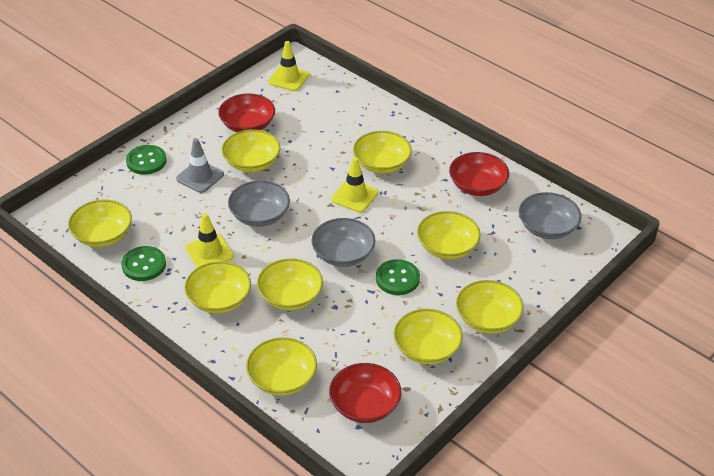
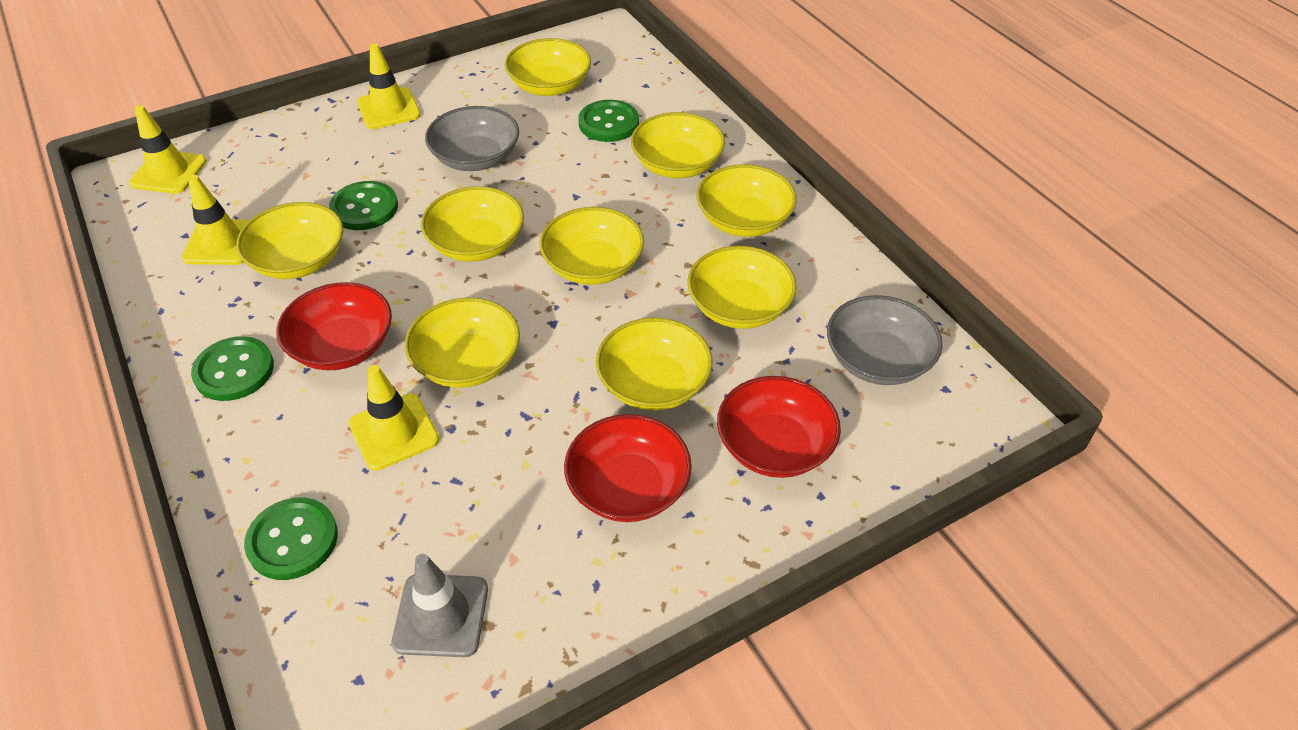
green button: 3 -> 4
grey bowl: 3 -> 2
yellow traffic cone: 3 -> 4

